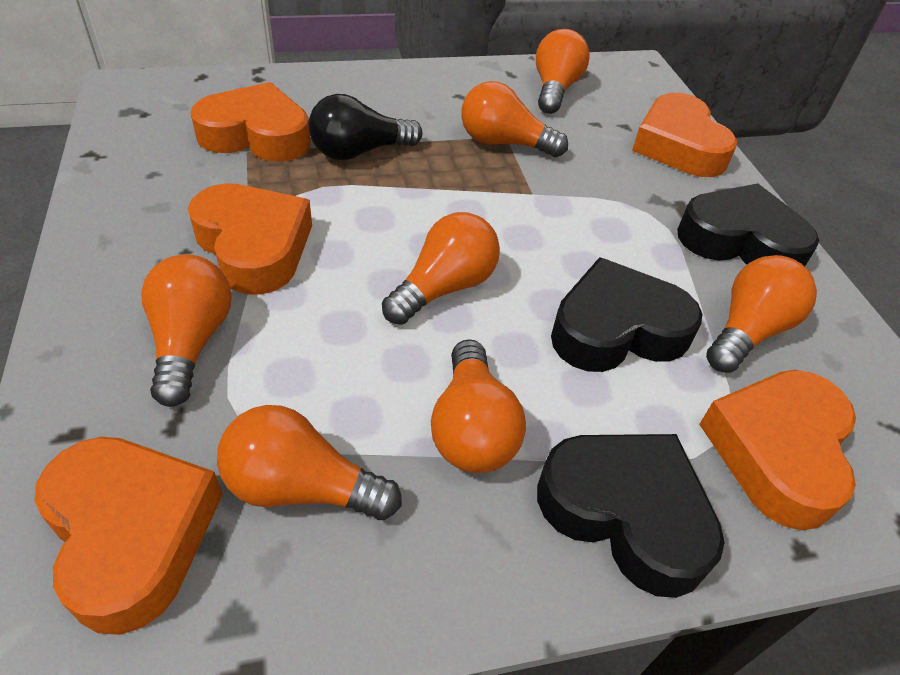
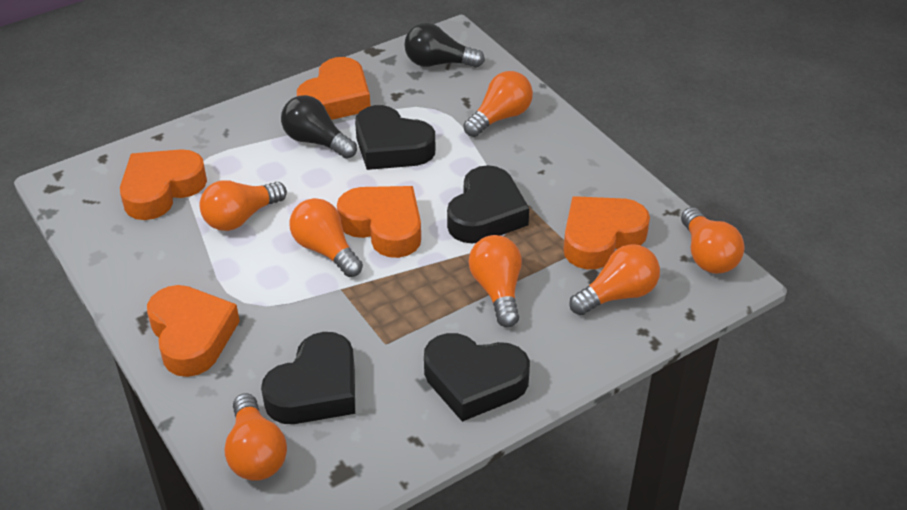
black heart: 3 -> 4
black light bulb: 1 -> 2

